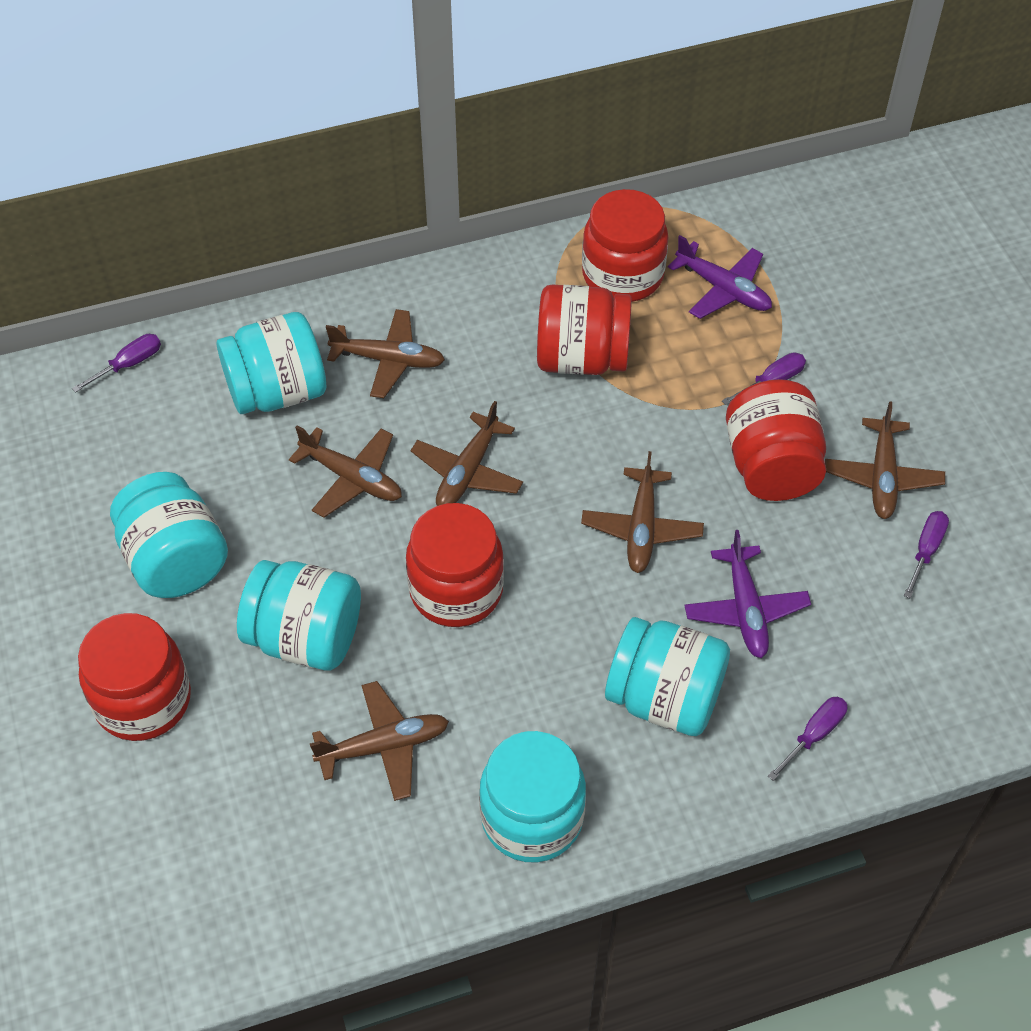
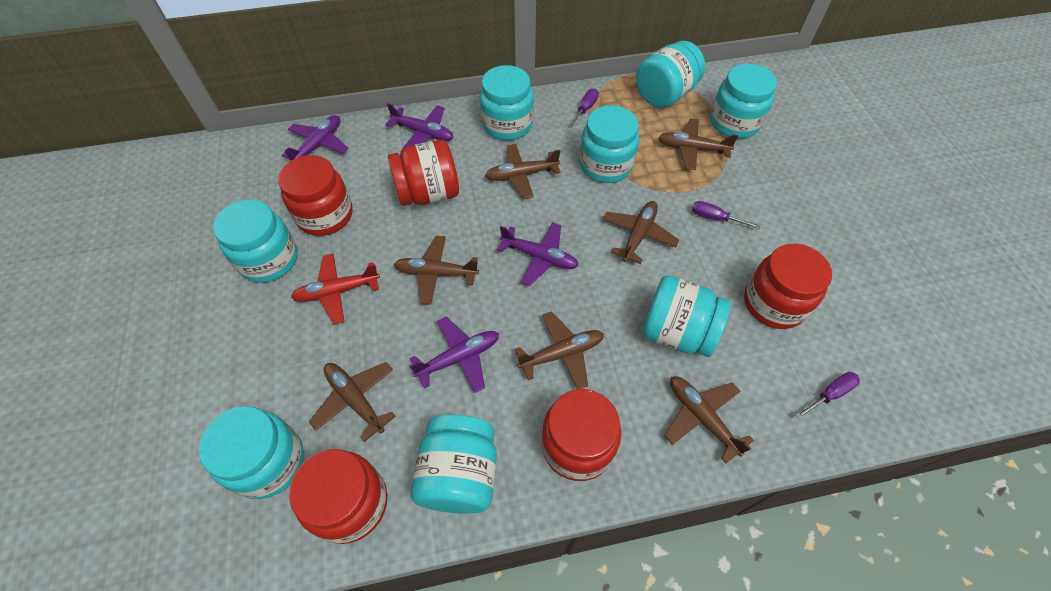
brown plane: 6 -> 7
purple plane: 2 -> 4
purple screwdriver: 4 -> 3
red plane: 0 -> 1
turquoise jar: 5 -> 8

